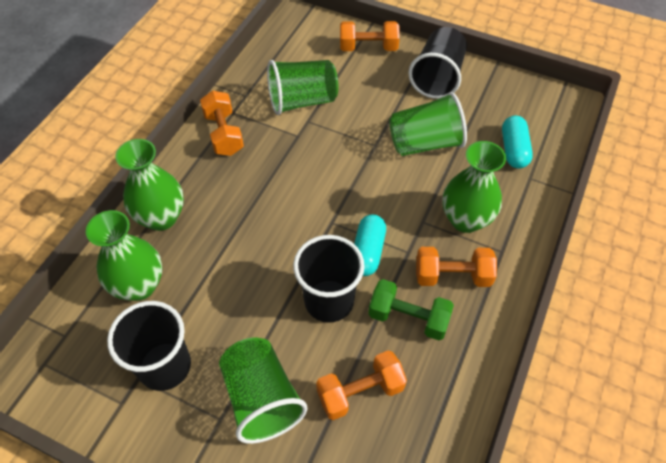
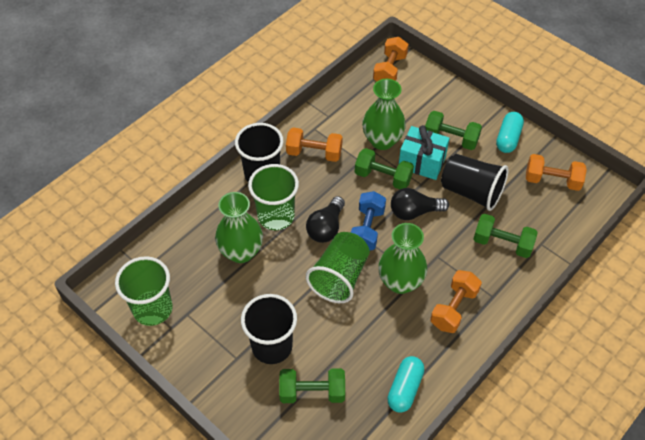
black light bulb: 0 -> 2
blue dumbbell: 0 -> 1
green dumbbell: 1 -> 4
turquoise gift: 0 -> 1

